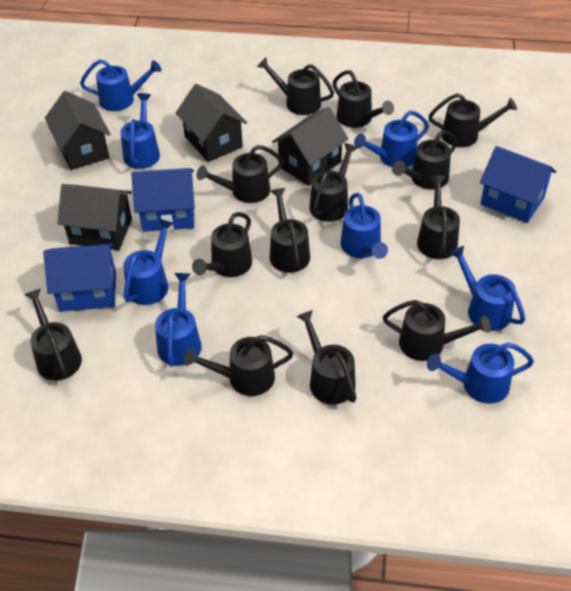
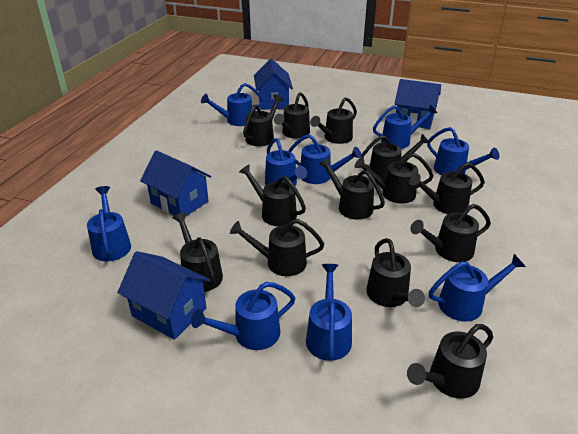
black house: 4 -> 0
blue house: 3 -> 4
blue watering can: 8 -> 9

